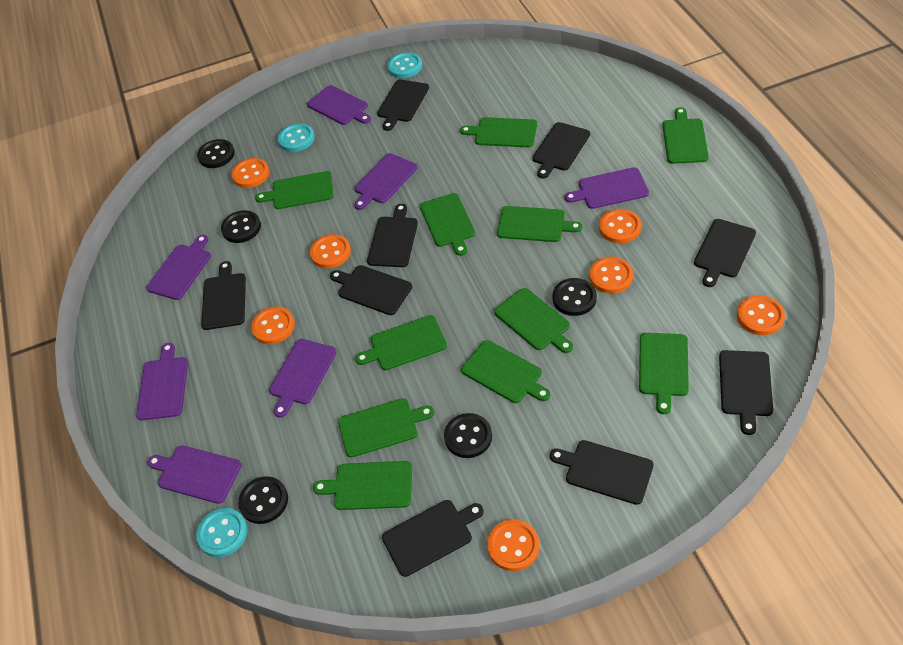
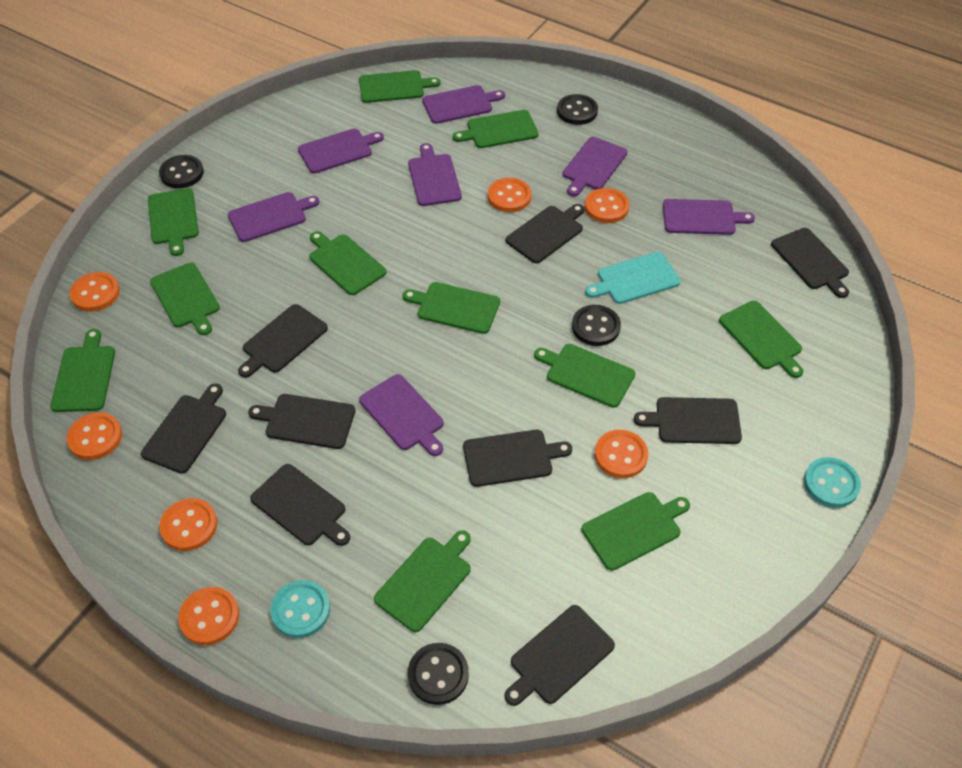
black button: 5 -> 4
turquoise button: 3 -> 2
turquoise cutting board: 0 -> 1

